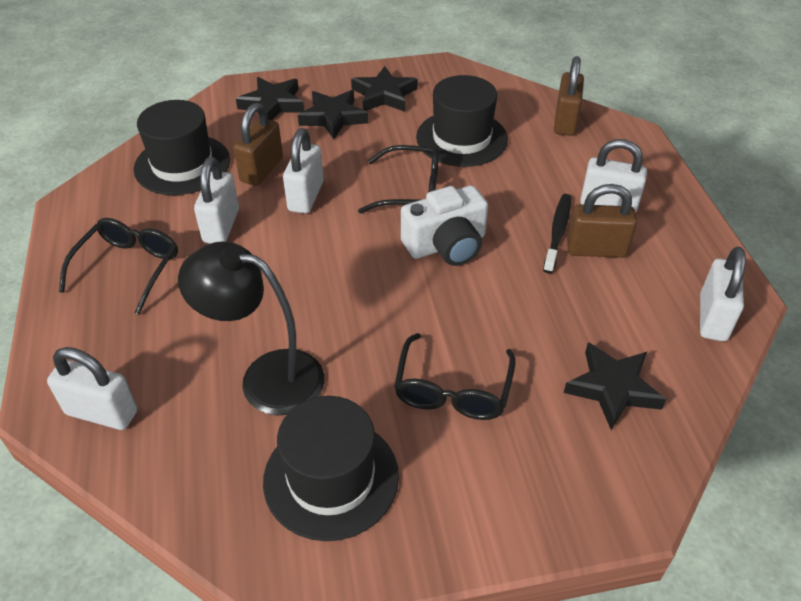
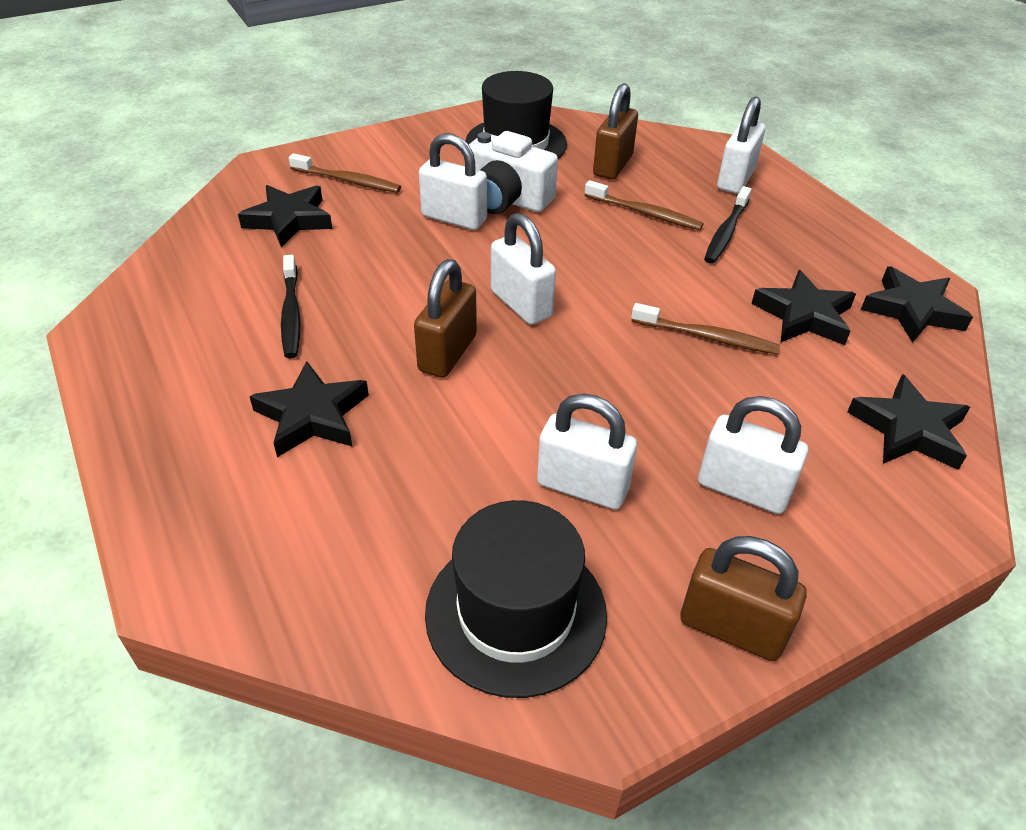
black glasses: 3 -> 0
black hat: 3 -> 2
black lamp: 1 -> 0
black star: 4 -> 5
black toothbrush: 1 -> 2
brown toothbrush: 0 -> 3

